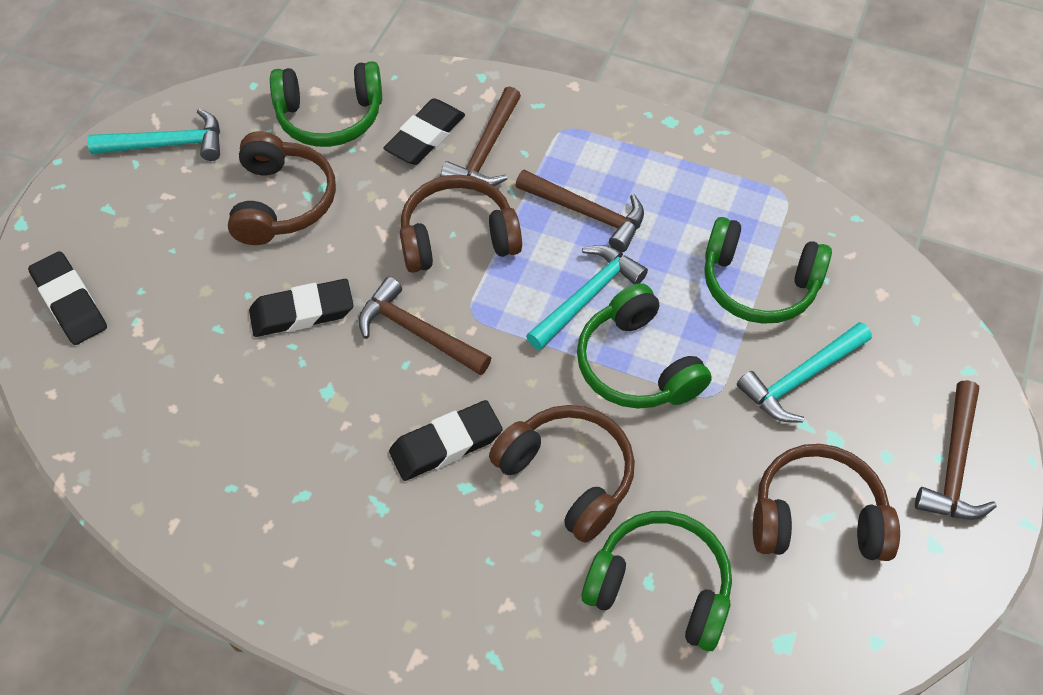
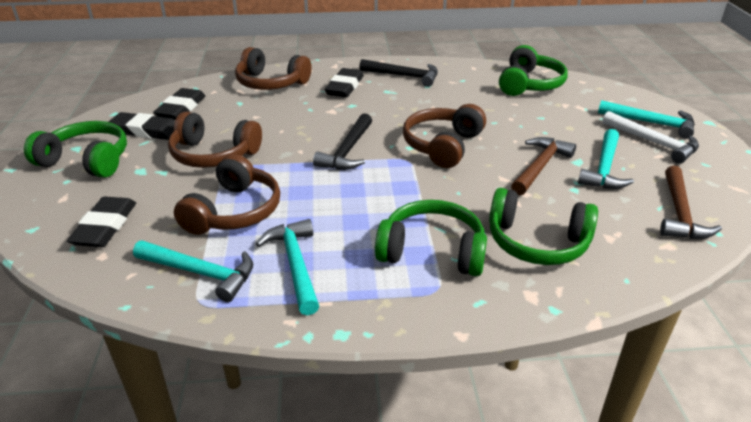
black hammer: 0 -> 2
brown hammer: 4 -> 2
turquoise hammer: 3 -> 4
white hammer: 0 -> 1

